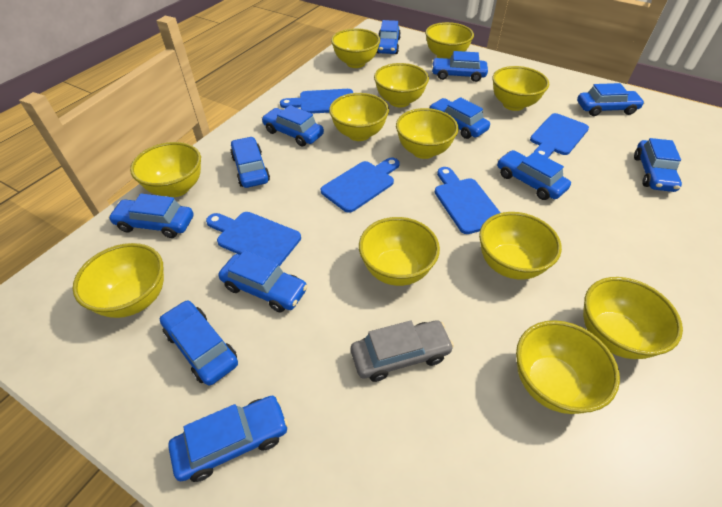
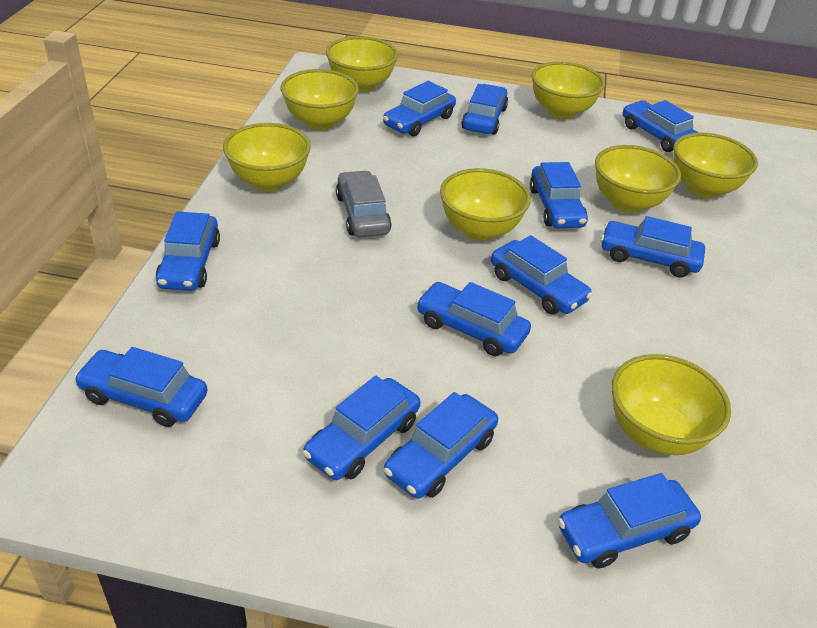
blue cutting board: 5 -> 0
yellow bowl: 12 -> 8

